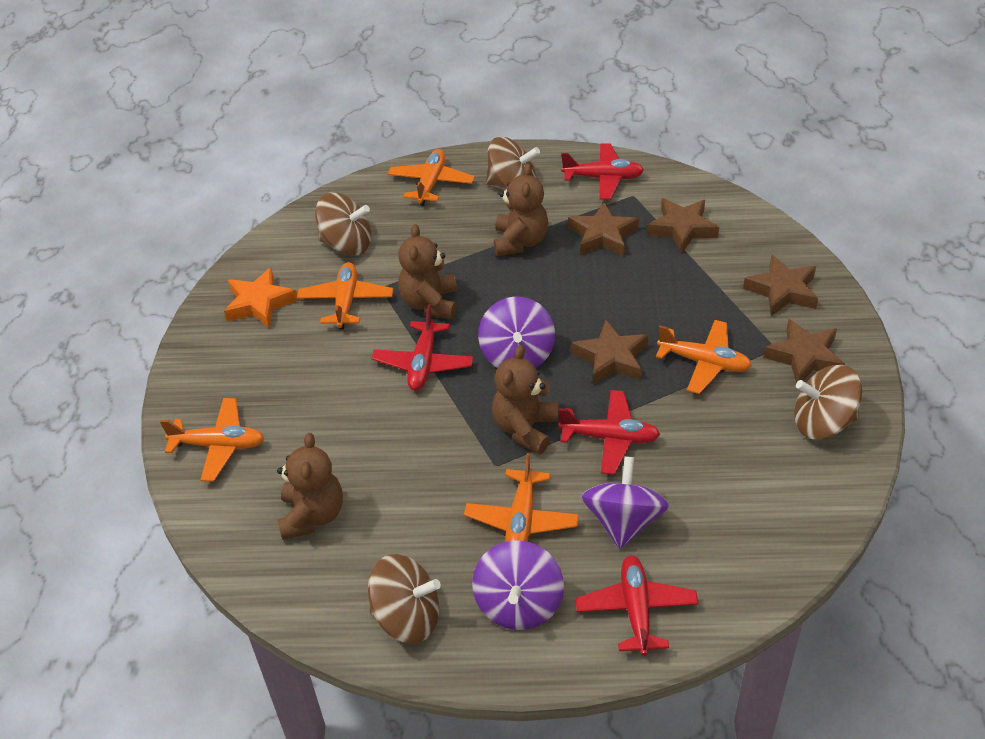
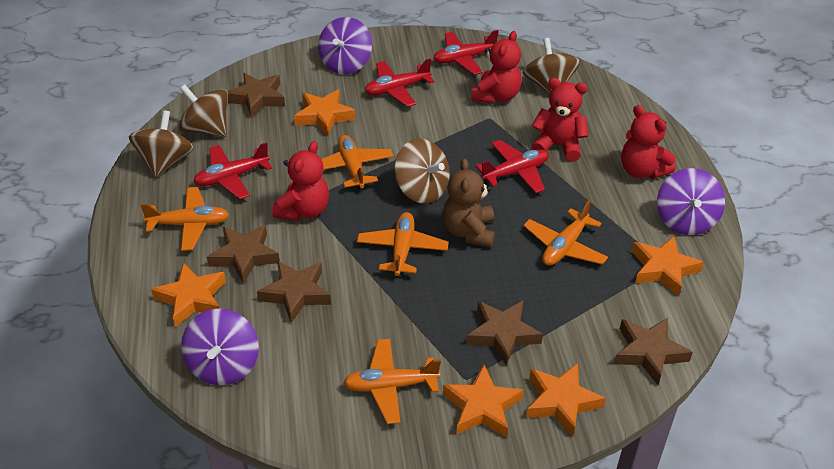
brown teddy bear: 4 -> 1
orange star: 1 -> 5
red teddy bear: 0 -> 4

